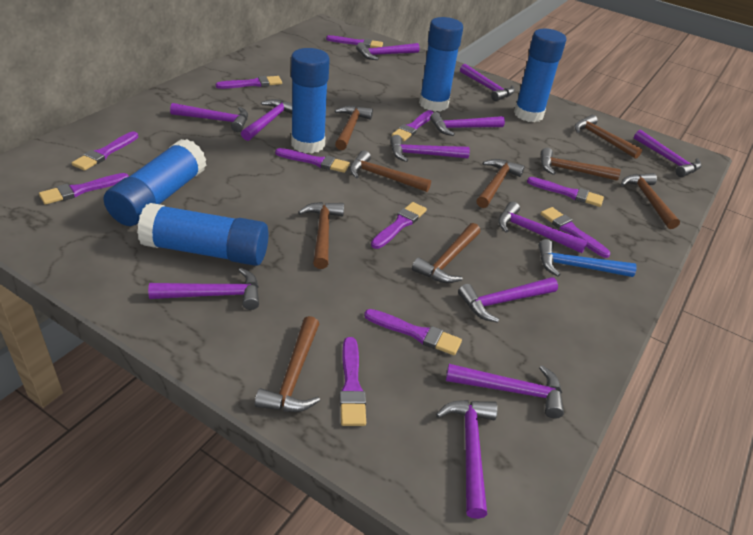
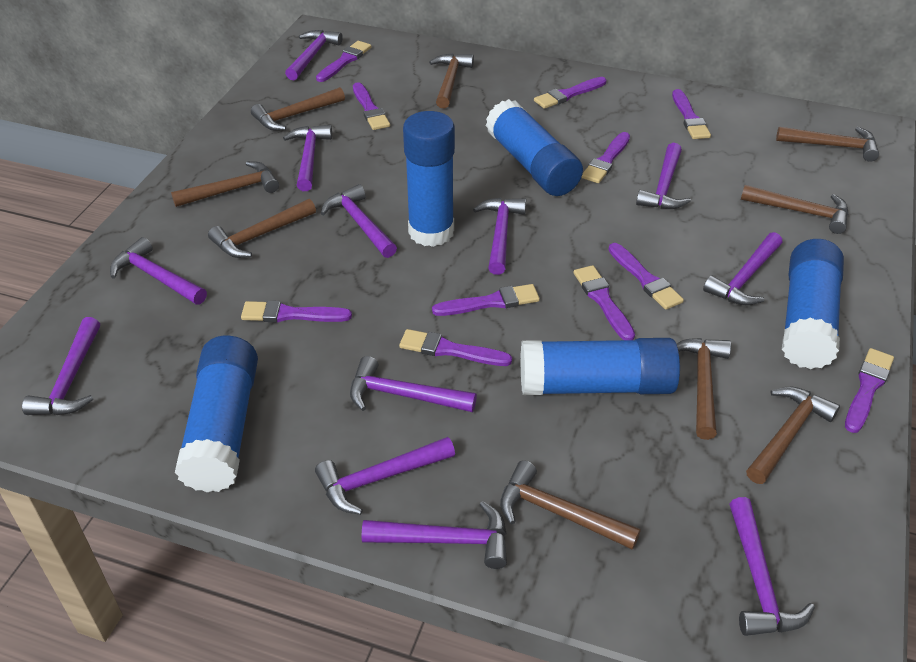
blue hammer: 1 -> 0

